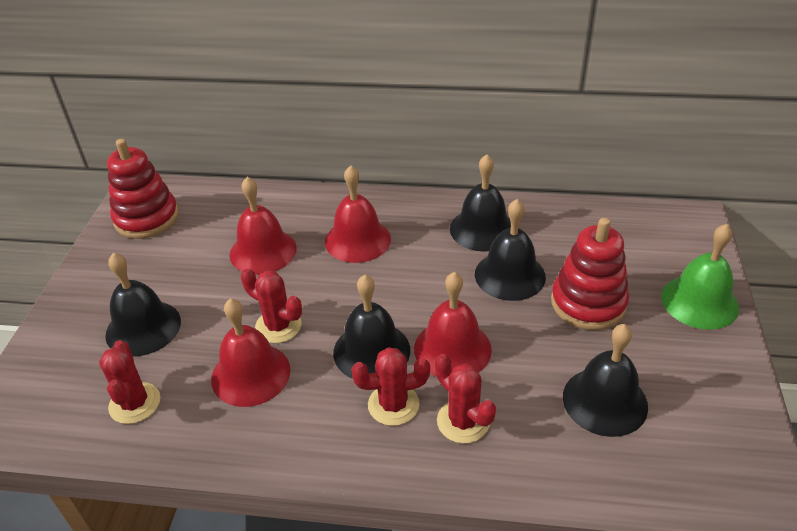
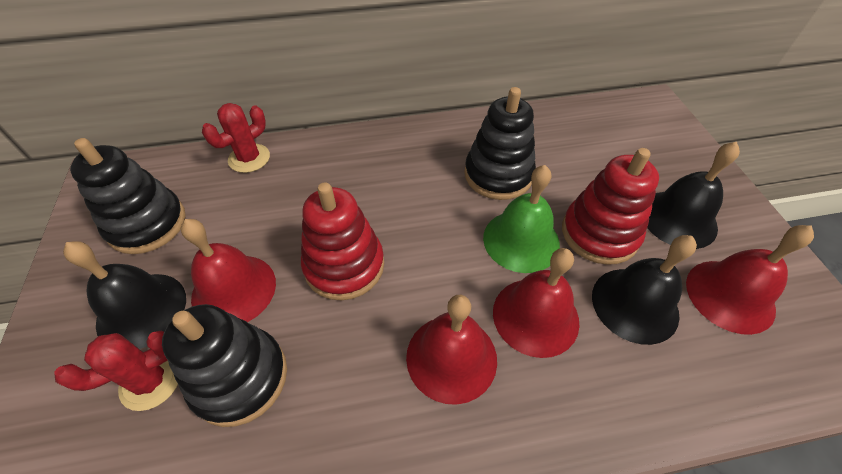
black bell: 5 -> 3
black stacking toy: 0 -> 3
red cactus: 4 -> 2

